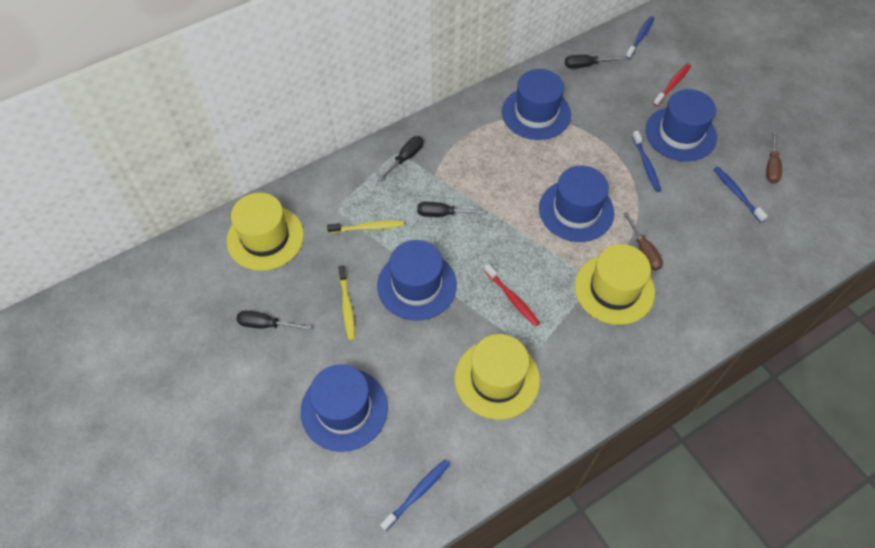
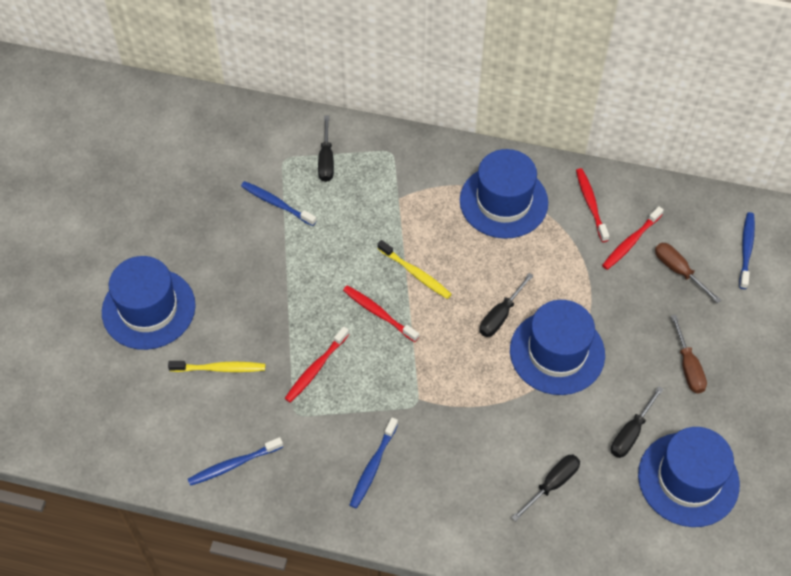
blue hat: 5 -> 4
red toothbrush: 2 -> 4
yellow hat: 3 -> 0

